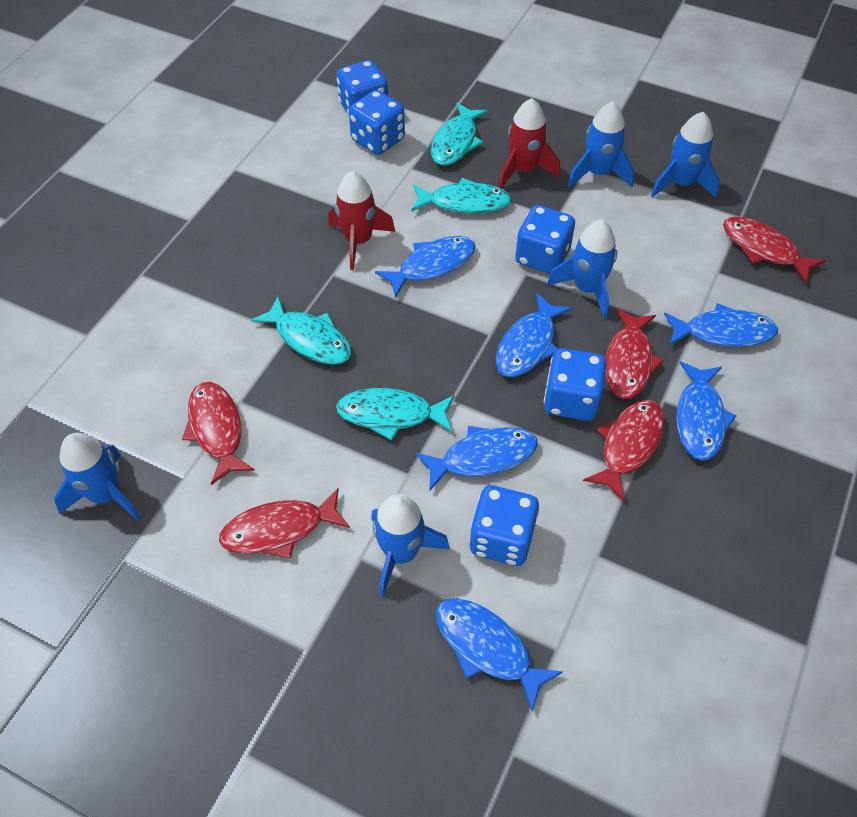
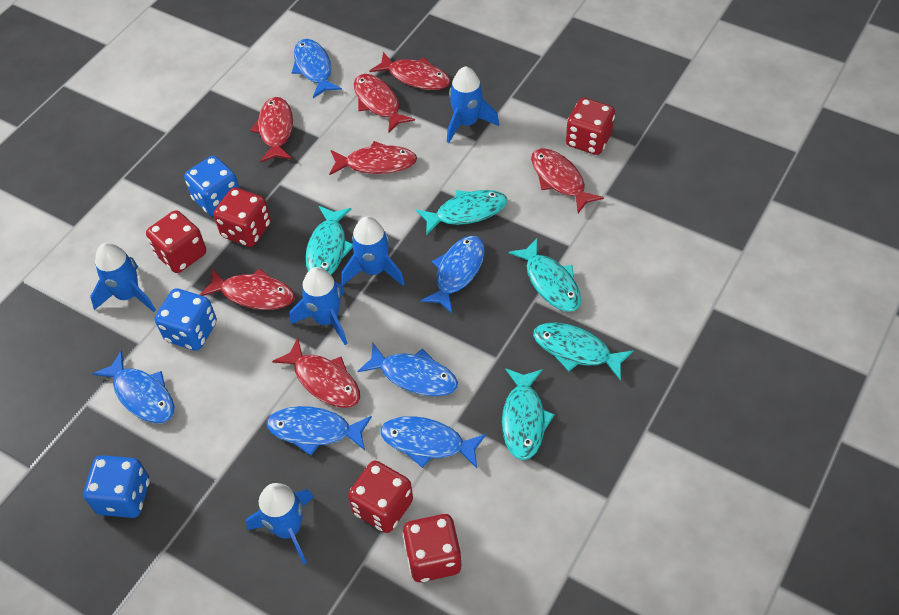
blue dice: 5 -> 3
red dice: 0 -> 5
red fish: 5 -> 7
red rocket: 2 -> 0
turquoise fish: 4 -> 5

